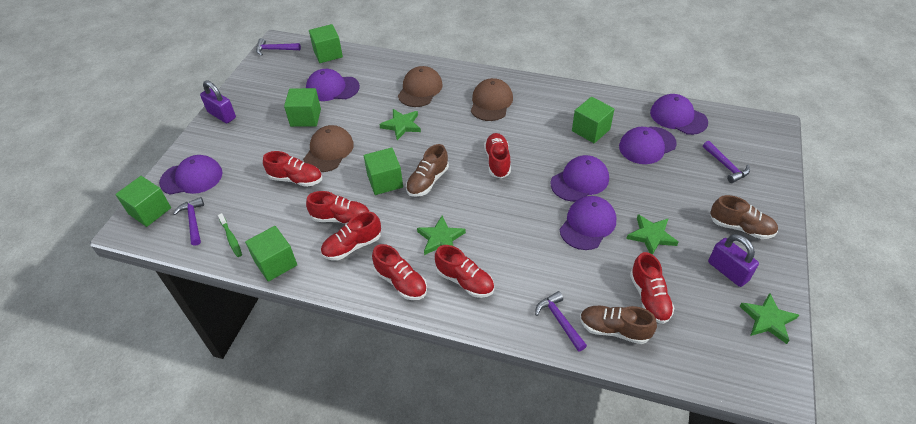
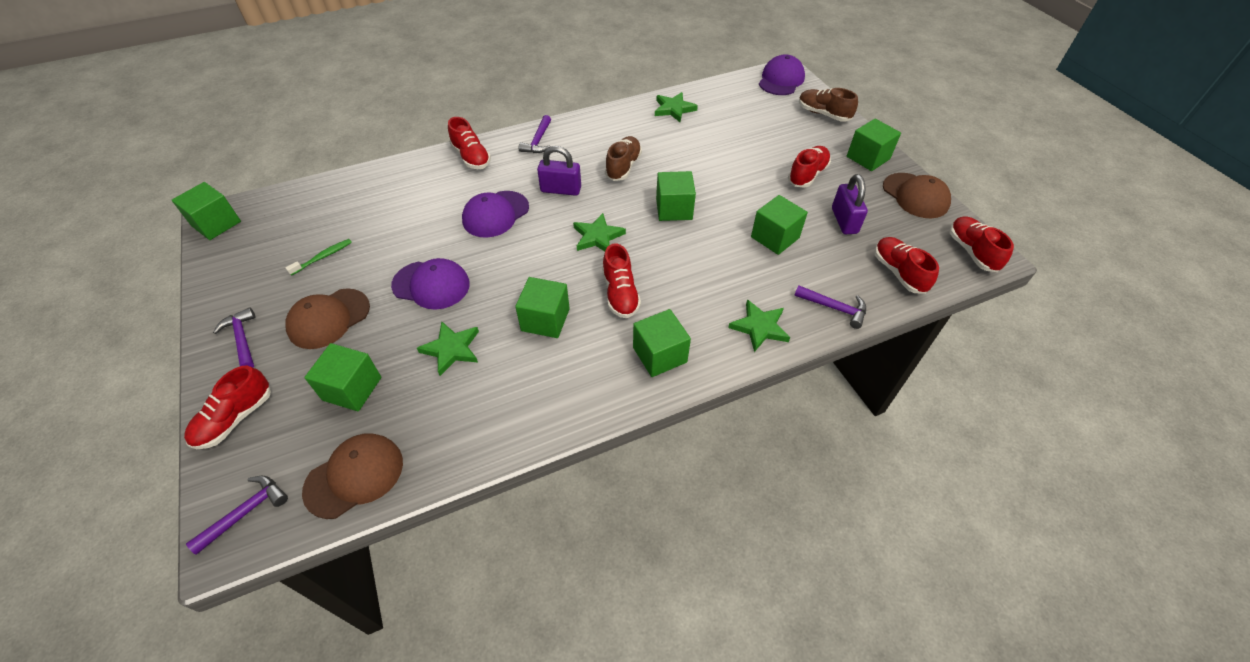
brown shoe: 3 -> 2
green cube: 6 -> 7
purple cap: 6 -> 3
red shoe: 7 -> 6

